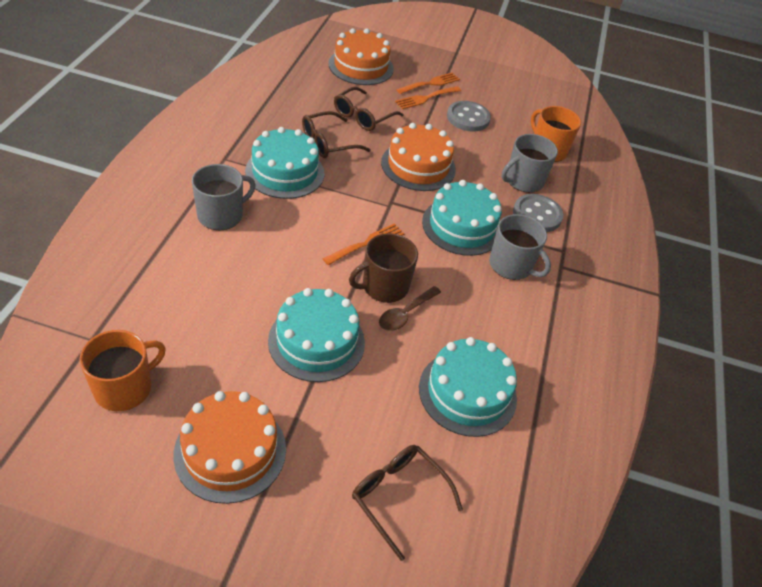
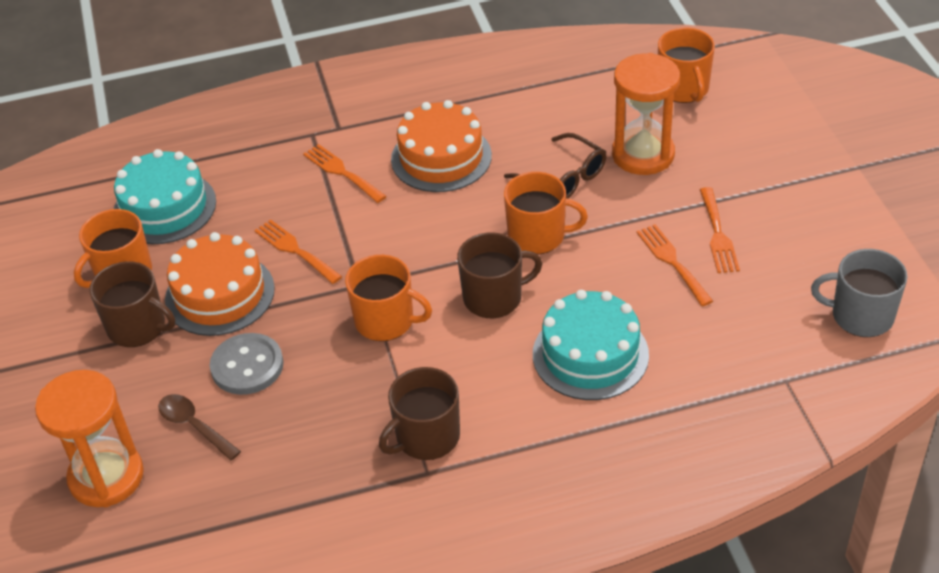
brown glasses: 3 -> 1
brown mug: 1 -> 3
grey button: 2 -> 1
grey mug: 3 -> 1
orange cake: 3 -> 2
orange fork: 3 -> 4
orange hourglass: 0 -> 2
orange mug: 2 -> 4
turquoise cake: 4 -> 2

